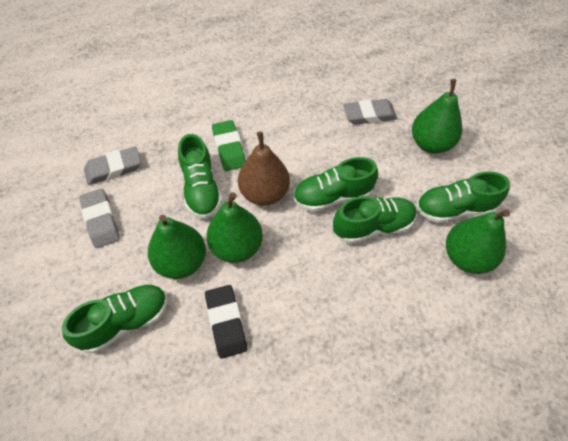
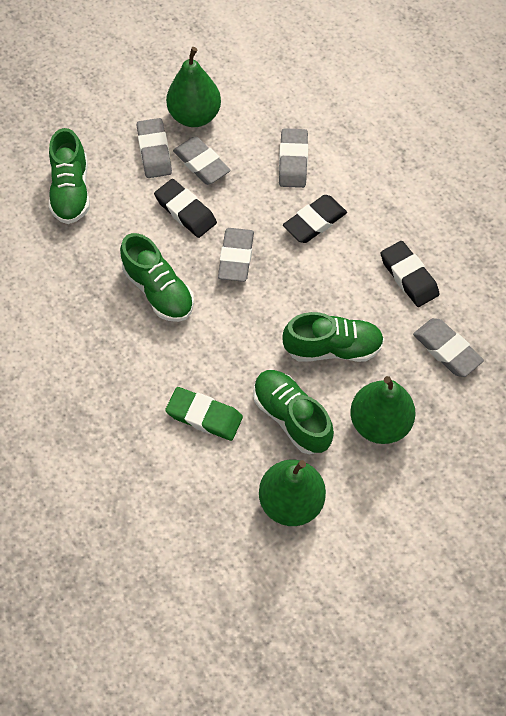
black eraser: 1 -> 3
brown pear: 1 -> 0
green pear: 4 -> 3
green shoe: 5 -> 4
grey eraser: 3 -> 5

